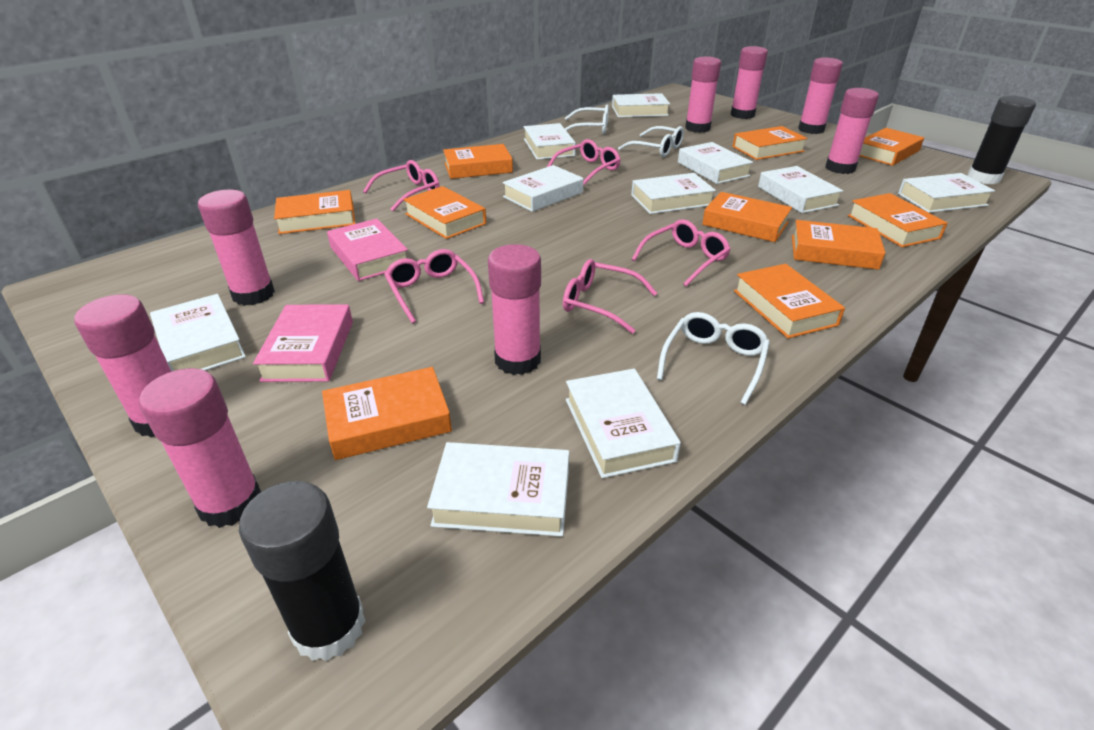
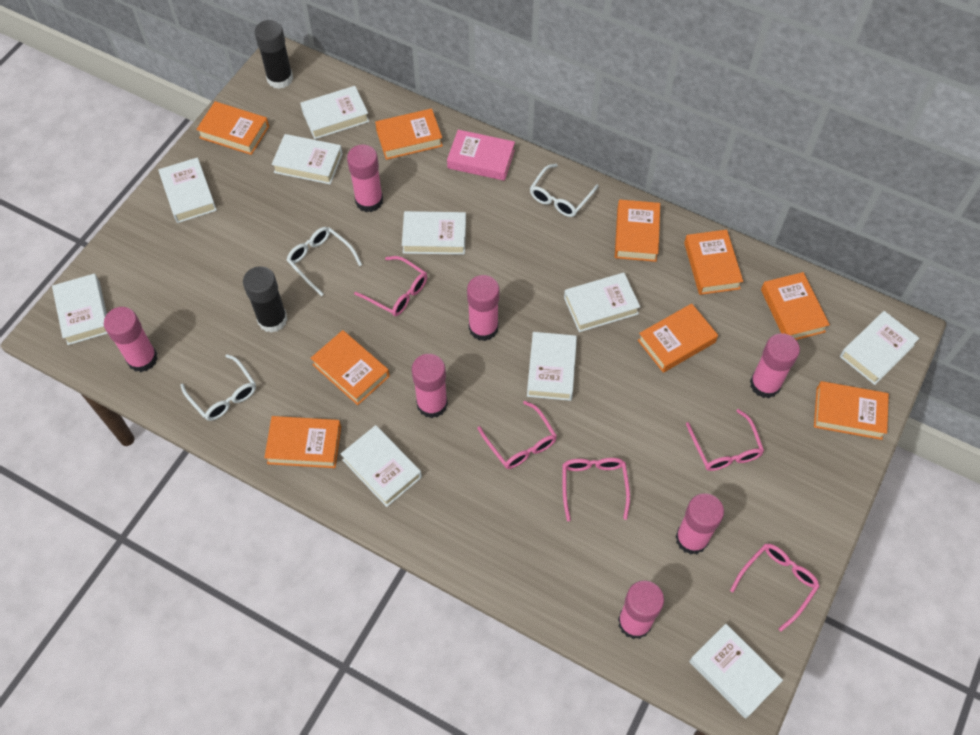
orange book: 10 -> 9
pink book: 2 -> 1
pink glue stick: 8 -> 7

